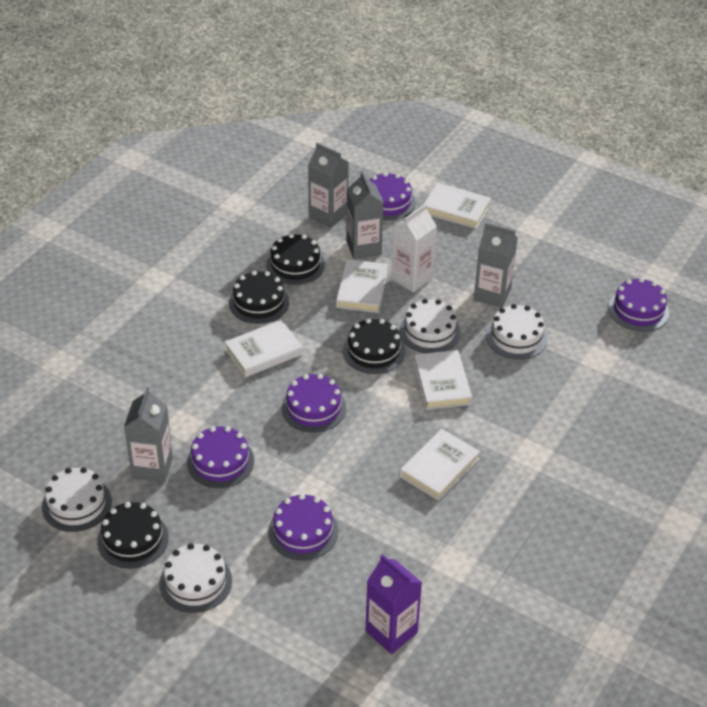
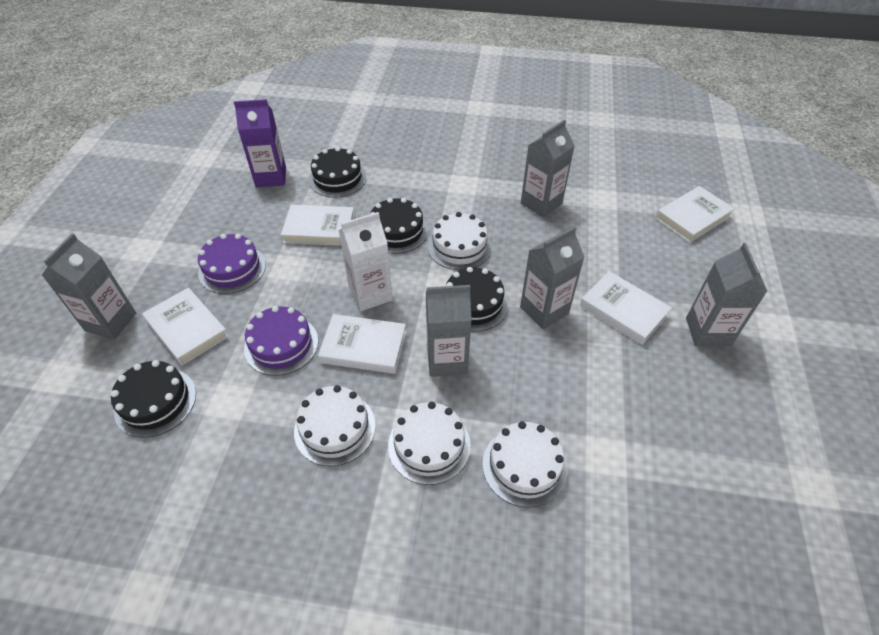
grey carton: 4 -> 5
purple cake: 5 -> 2

